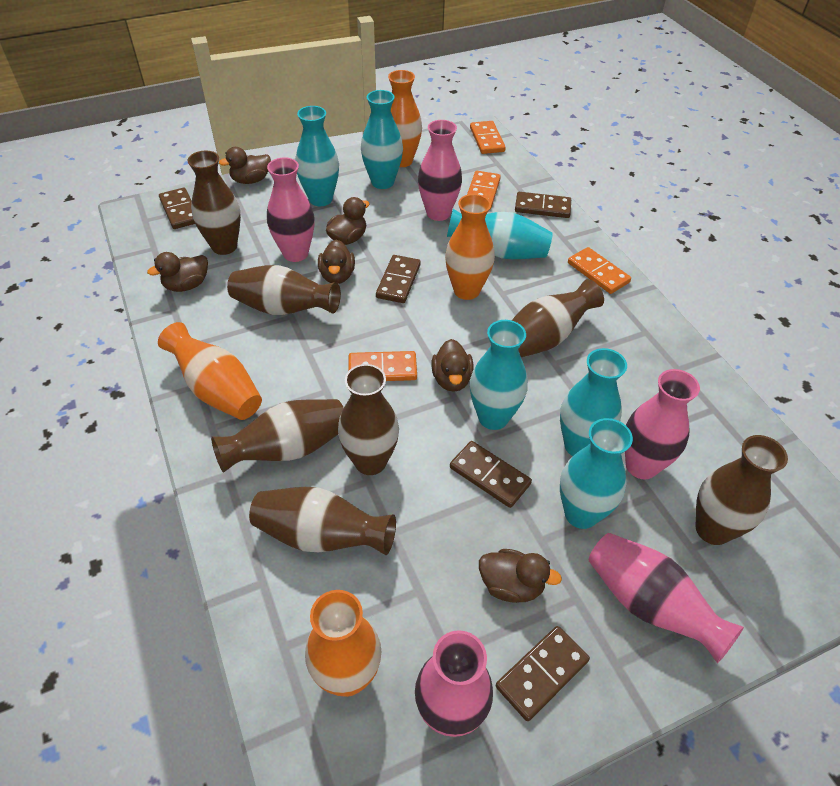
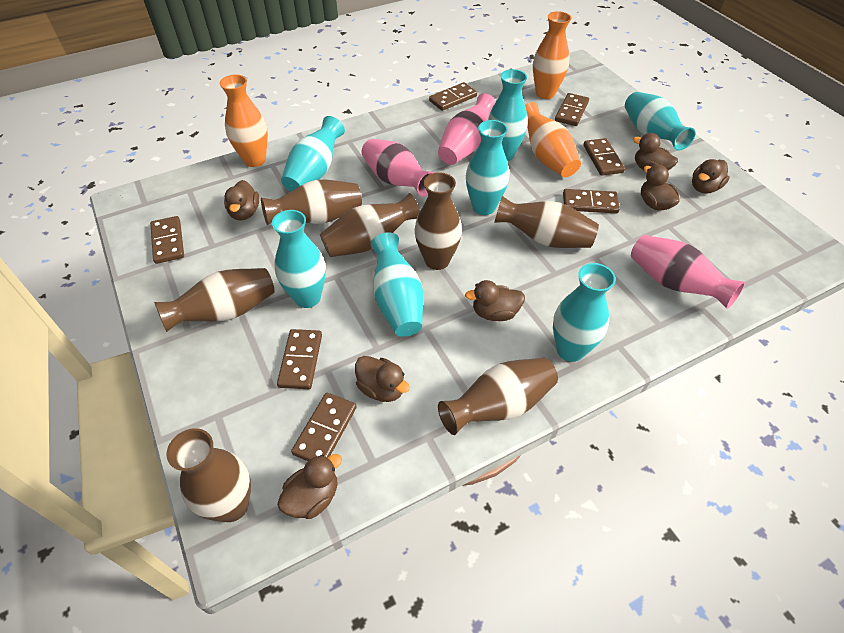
brown domino: 5 -> 7
brown duck: 6 -> 7
orange domino: 4 -> 0
orange vase: 4 -> 3
pink vase: 5 -> 3
turquoise vase: 6 -> 7

